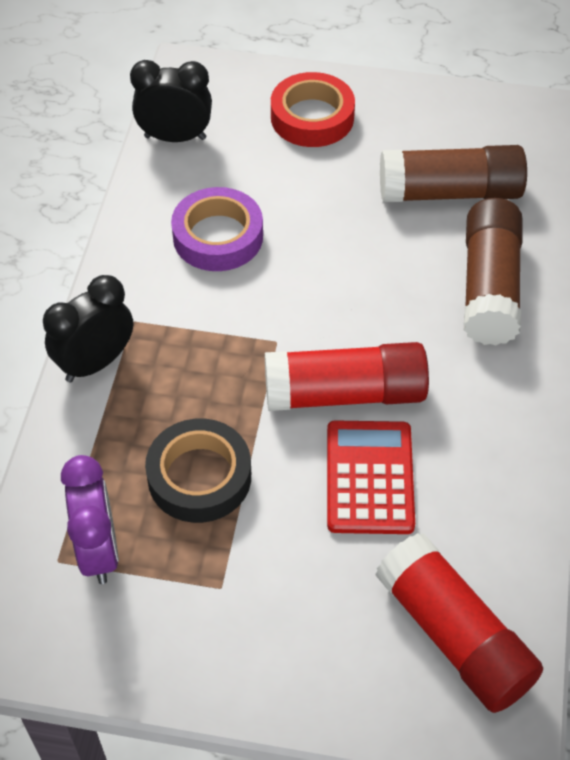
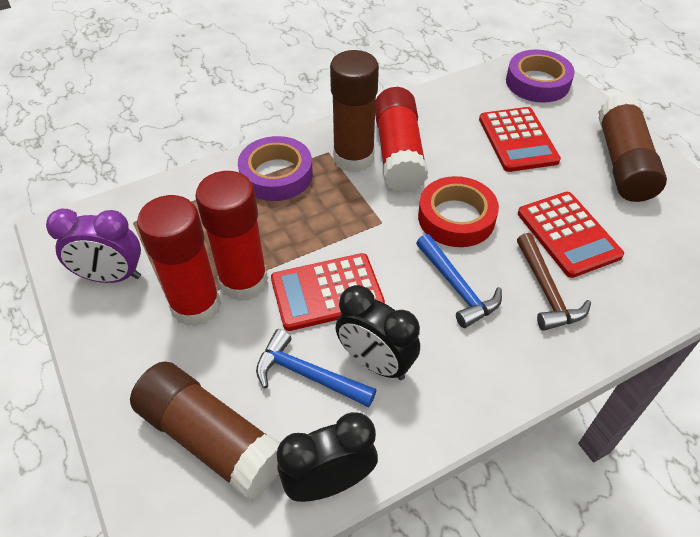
black tape: 1 -> 0
blue hammer: 0 -> 2
brown glue stick: 2 -> 3
brown hammer: 0 -> 1
purple tape: 1 -> 2
red calculator: 1 -> 3
red glue stick: 2 -> 3

